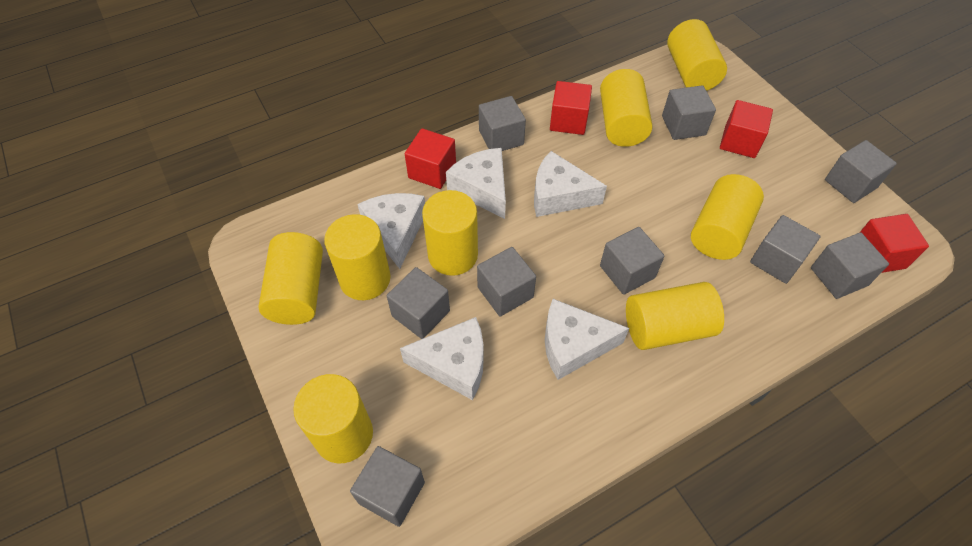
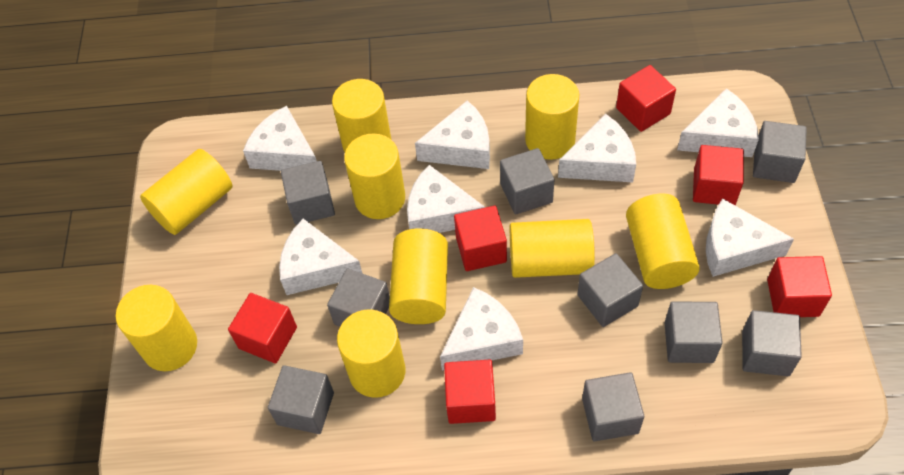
red cube: 4 -> 6
white cheese: 5 -> 8
yellow cylinder: 8 -> 9

